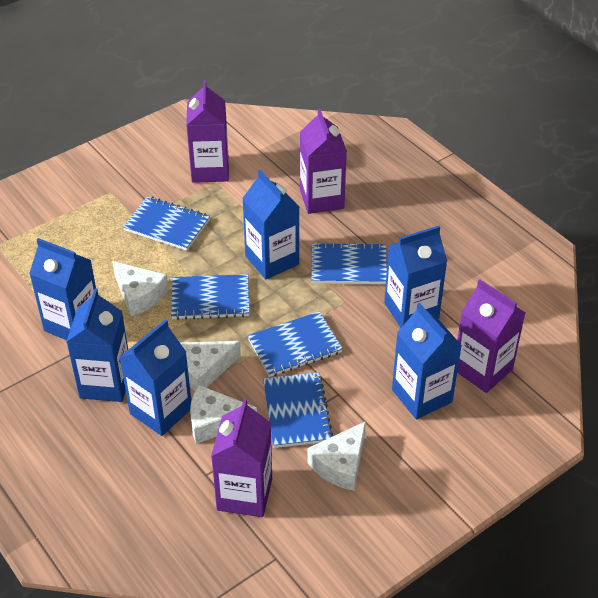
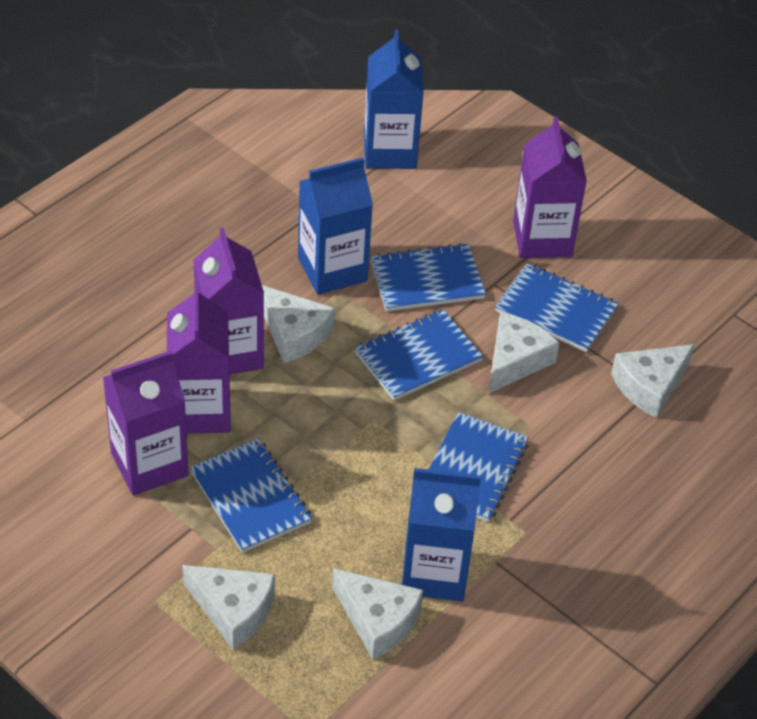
blue carton: 6 -> 3
white cheese: 4 -> 5

